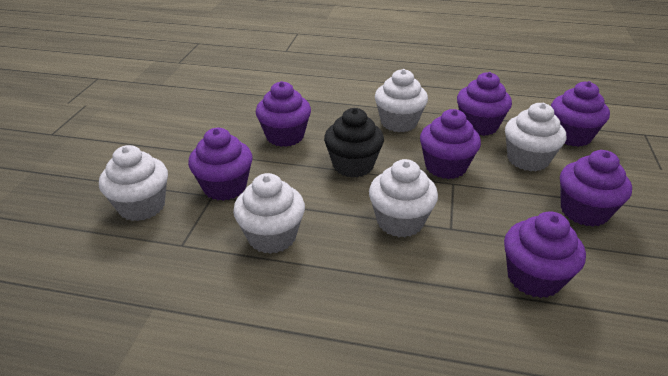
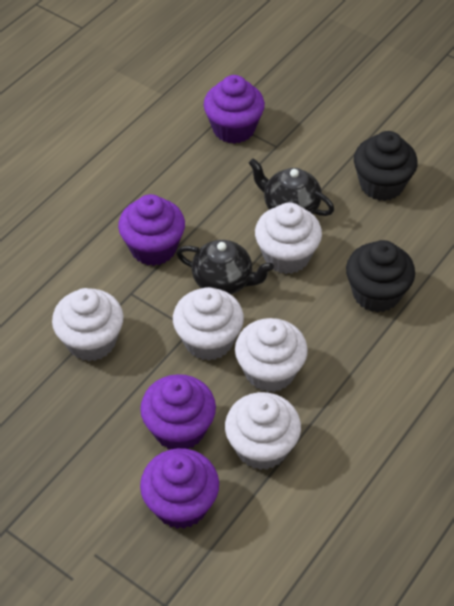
black cupcake: 1 -> 2
black teapot: 0 -> 2
purple cupcake: 7 -> 4

